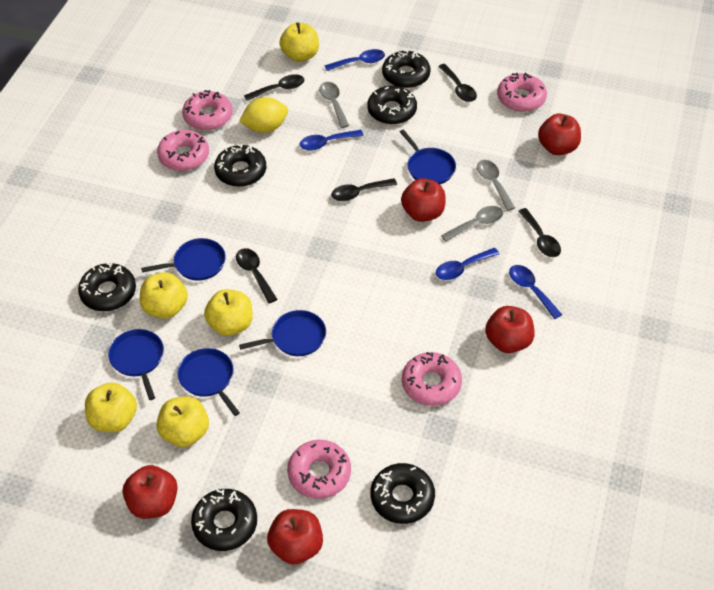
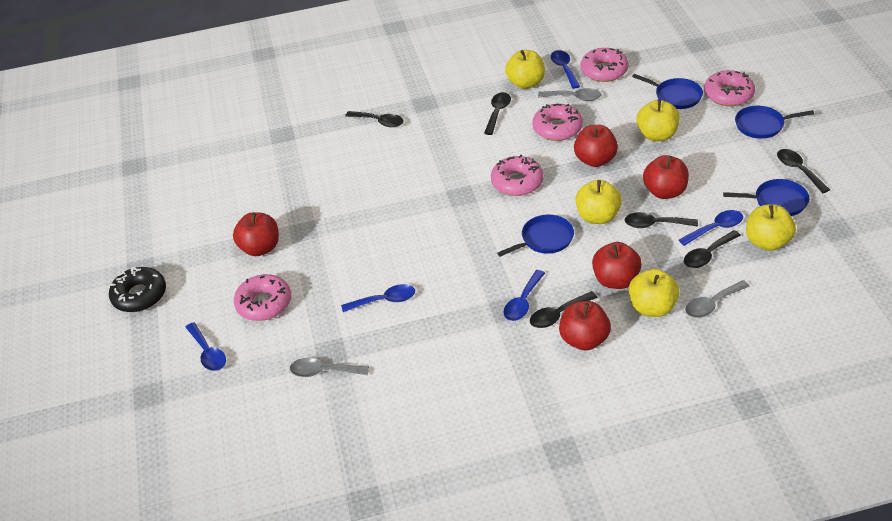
black donut: 6 -> 1
black spoon: 5 -> 6
blue pan: 5 -> 4
blue spoon: 4 -> 5
yellow lemon: 1 -> 0

